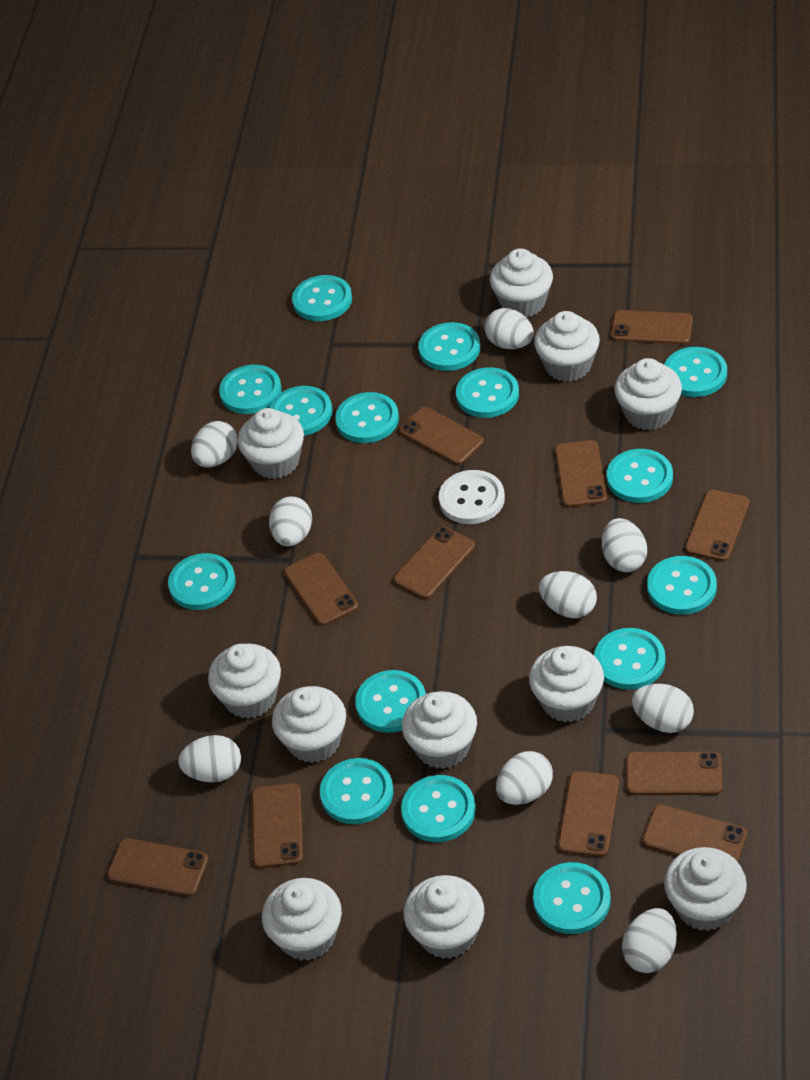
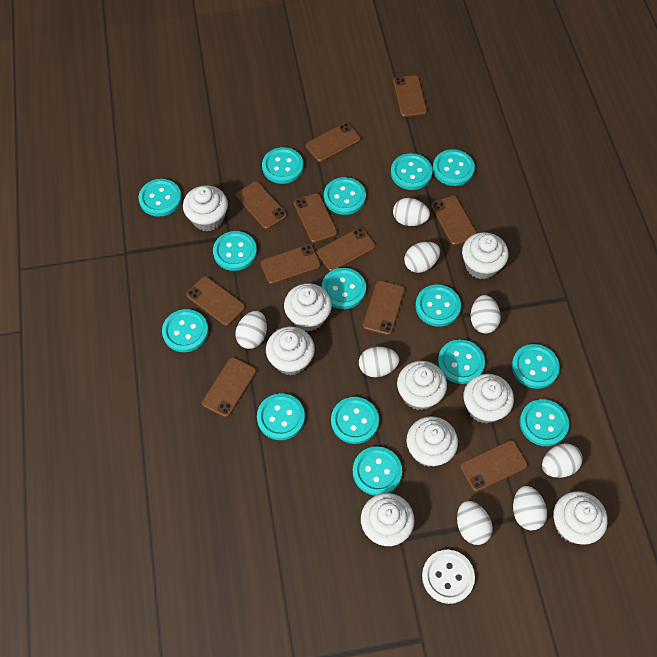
white cupcake: 11 -> 9
white egg: 9 -> 8

